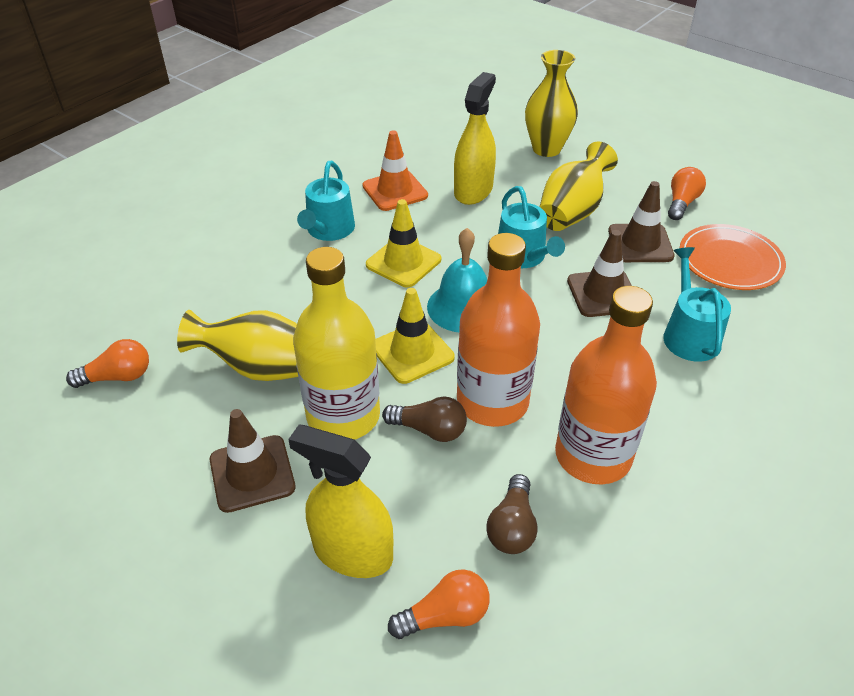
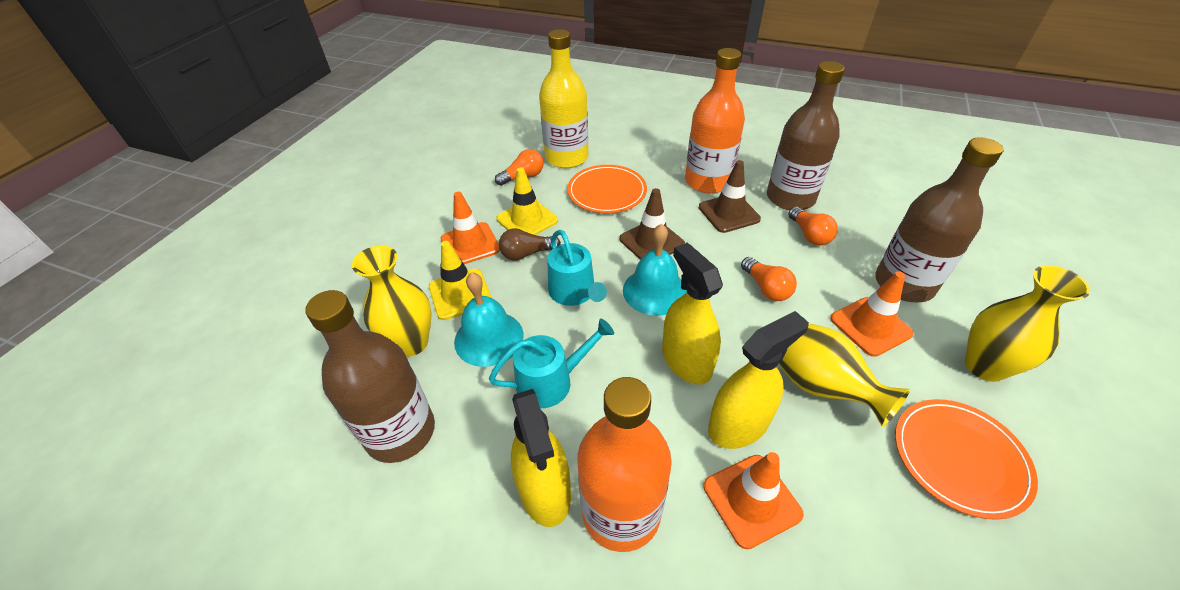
brown bottle: 0 -> 3
brown light bulb: 2 -> 1
brown traffic cone: 3 -> 2
orange plate: 1 -> 2
orange traffic cone: 1 -> 3
turquoise bell: 1 -> 2
turquoise watering can: 3 -> 2
yellow spray bottle: 2 -> 3

